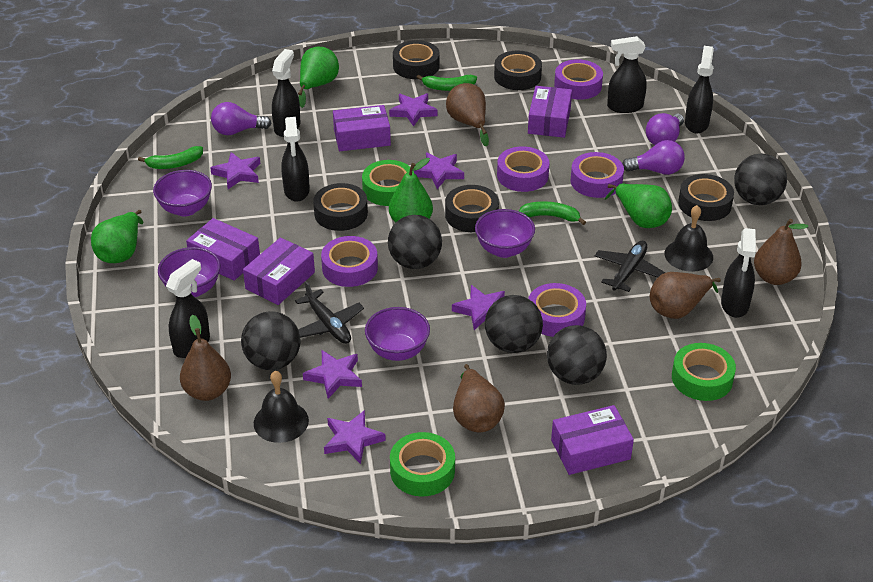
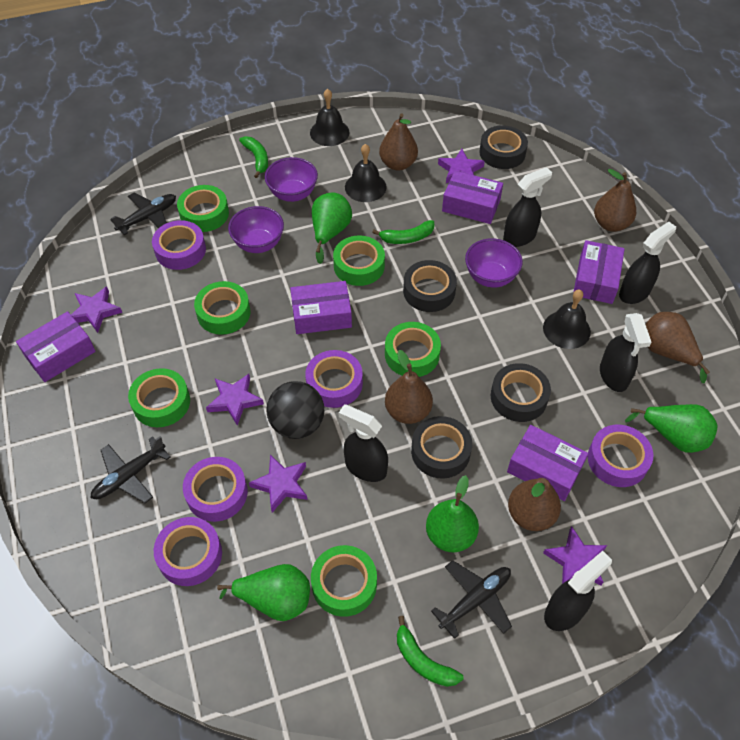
black ball: 5 -> 1
black bell: 2 -> 3
black plane: 2 -> 3
black spray bottle: 6 -> 5
black tape: 5 -> 4
green tape: 3 -> 6
purple bowl: 4 -> 3
purple light bulb: 3 -> 0
purple star: 6 -> 5

